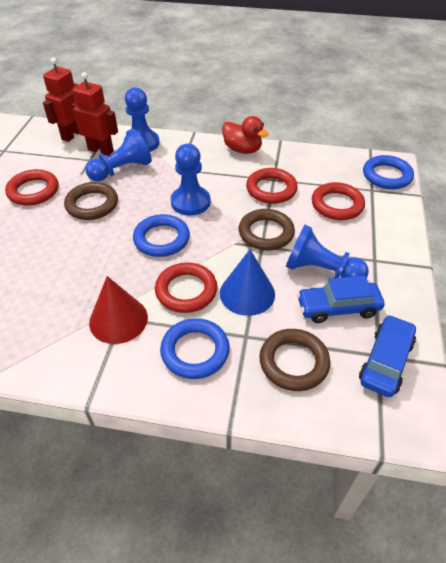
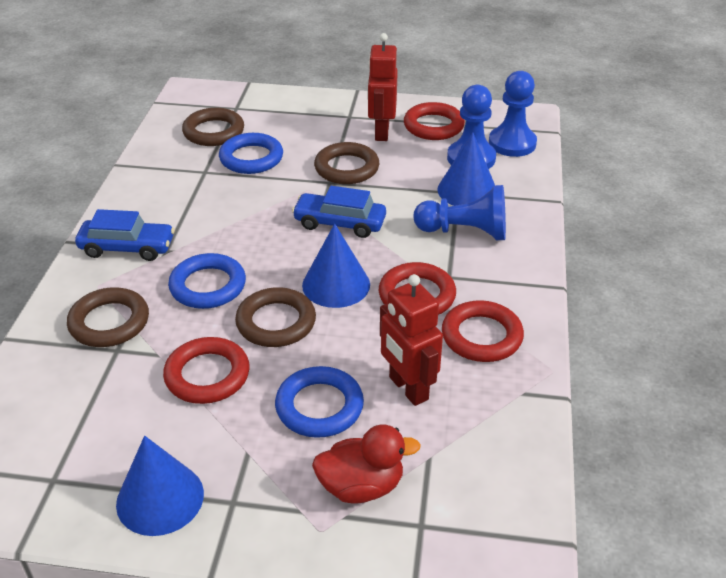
blue cone: 1 -> 3
blue pawn: 4 -> 3
brown ring: 3 -> 4
red cone: 1 -> 0

